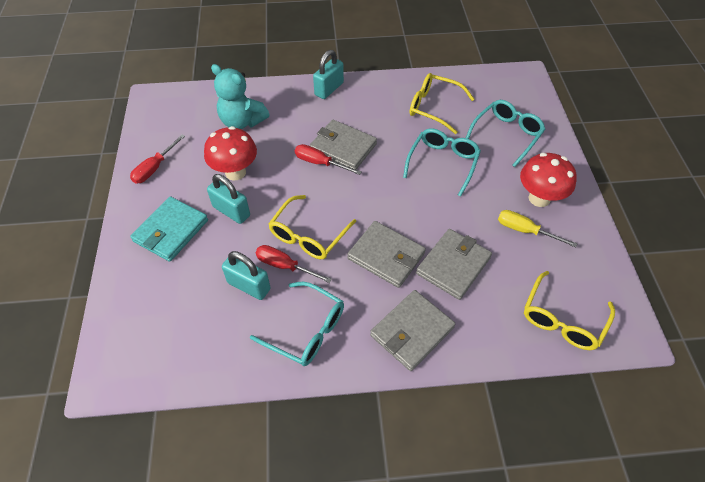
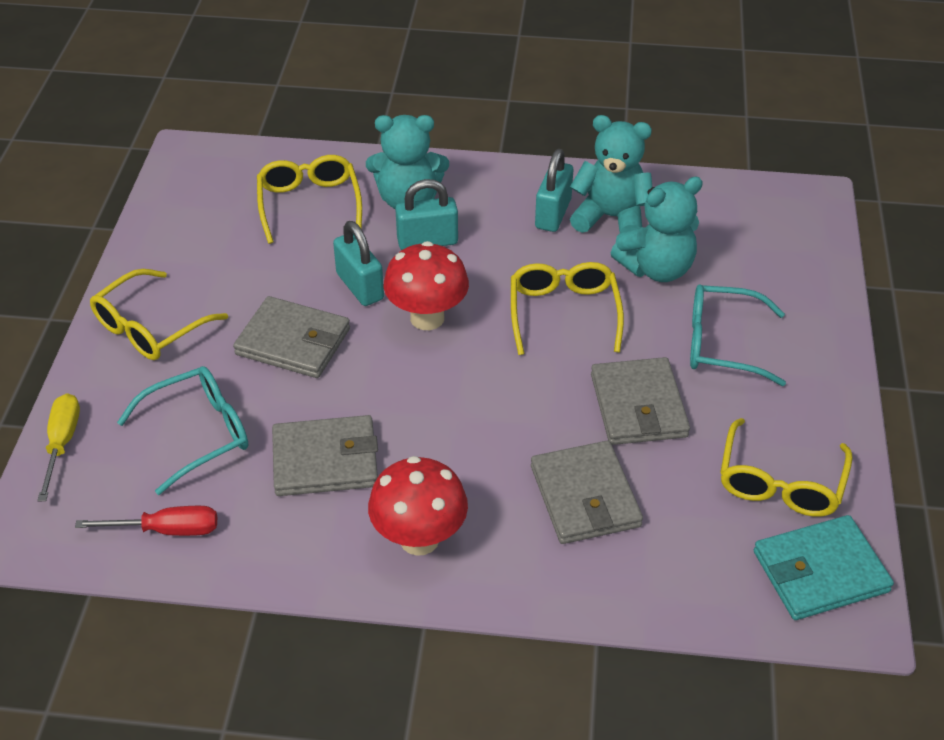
red screwdriver: 3 -> 1
turquoise glasses: 3 -> 2
turquoise teddy bear: 1 -> 3
yellow glasses: 3 -> 4

